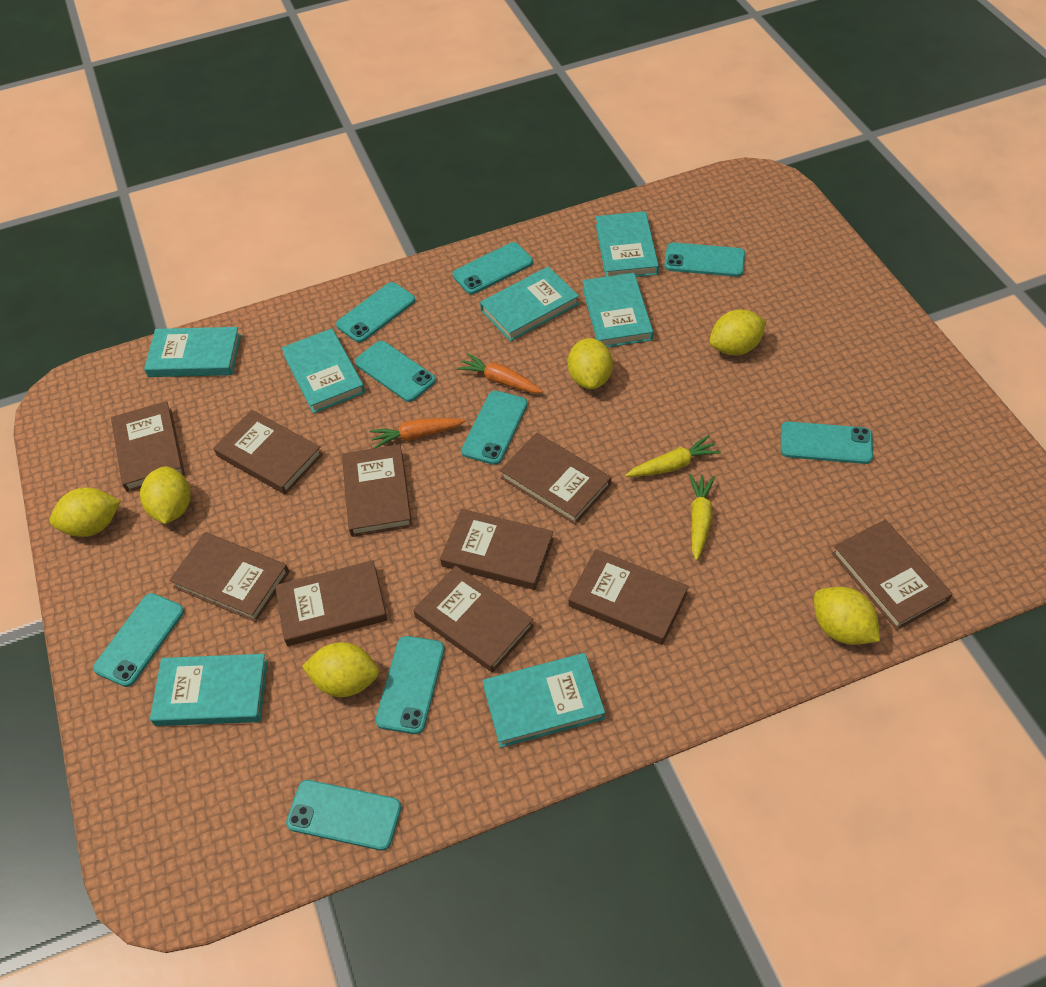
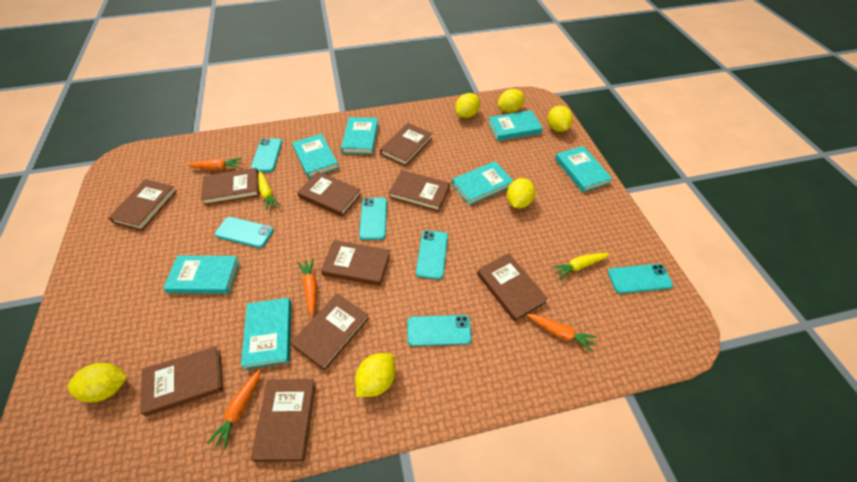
orange carrot: 2 -> 4
turquoise phone: 9 -> 6

